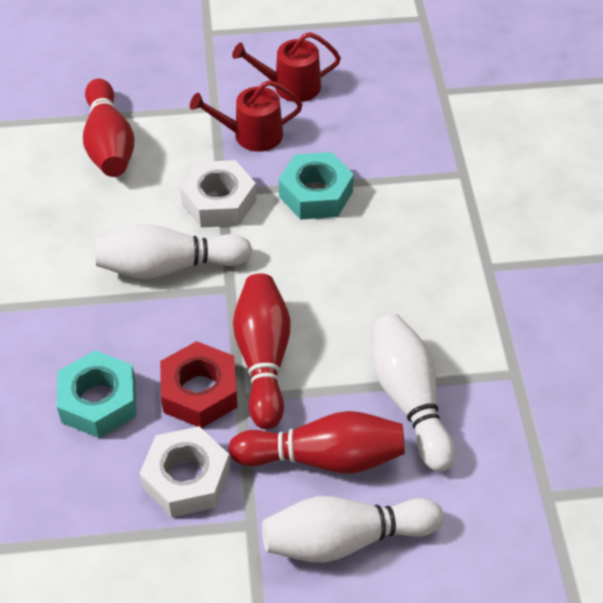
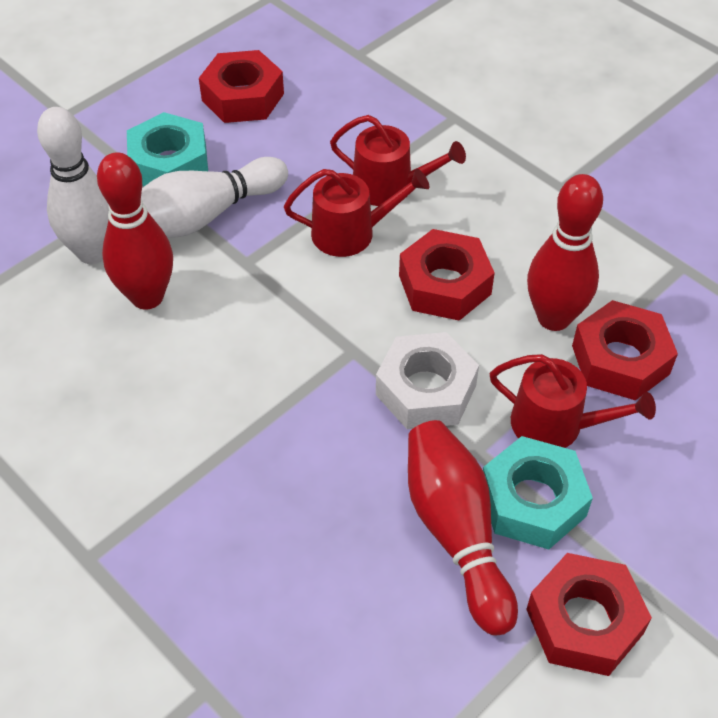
red nut: 1 -> 4
red watering can: 2 -> 3
white bowling pin: 3 -> 2
white nut: 2 -> 1

